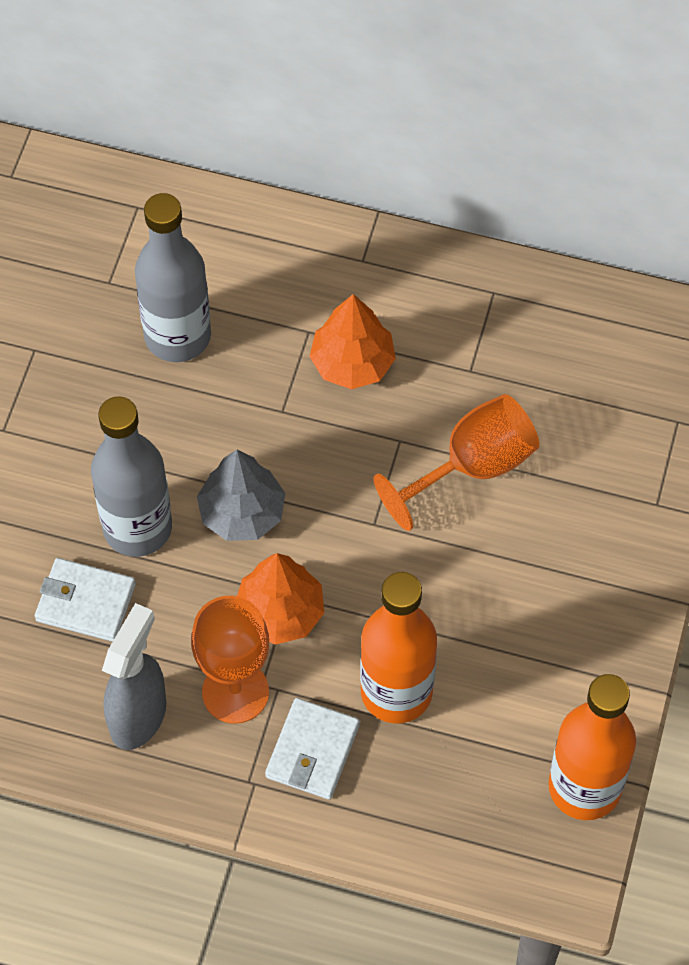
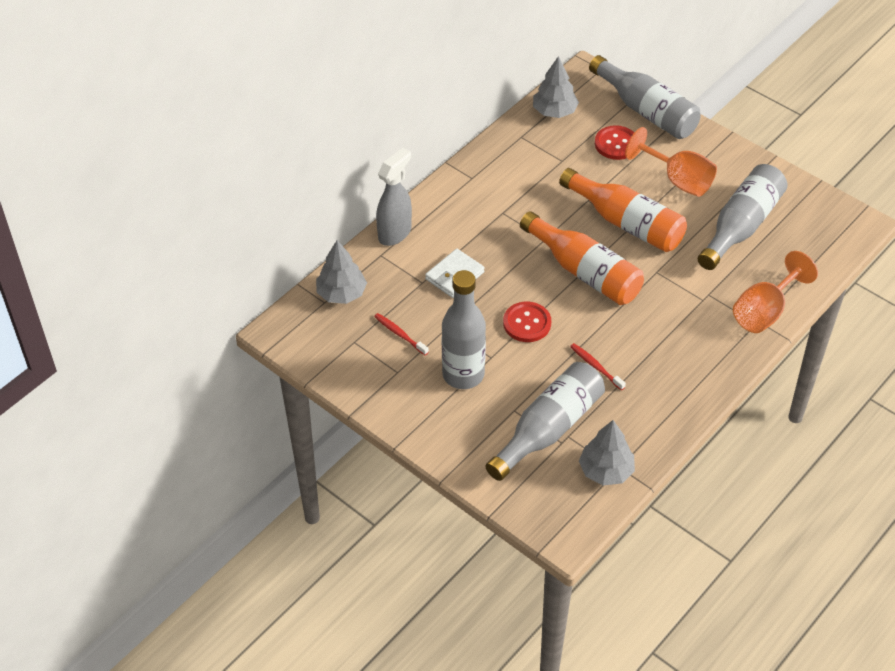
grey bottle: 2 -> 4
grey tree: 1 -> 3
orange tree: 2 -> 0
red button: 0 -> 2
red toothbrush: 0 -> 2
white wallet: 2 -> 1

